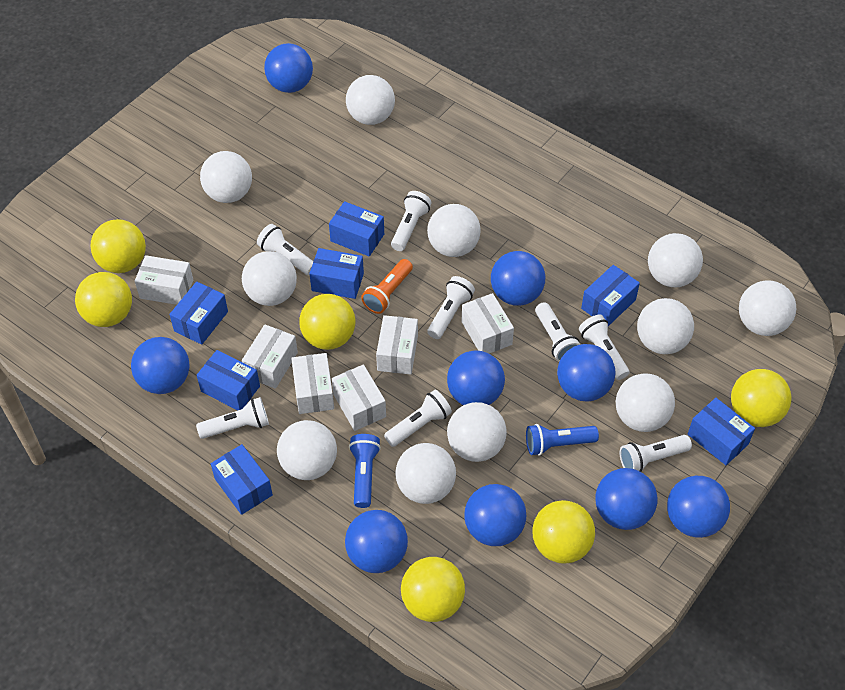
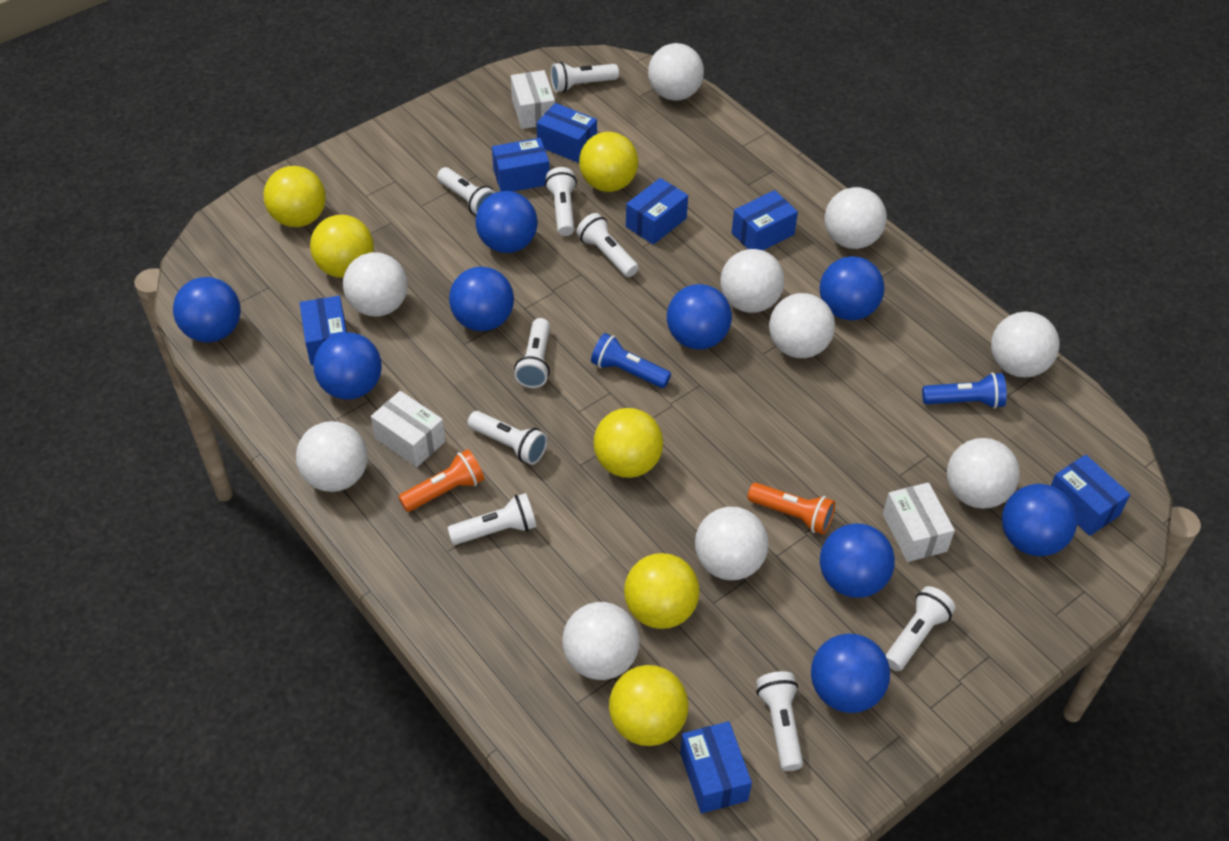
orange flashlight: 1 -> 2
white ball: 11 -> 10
white box: 6 -> 3
white flashlight: 8 -> 9

